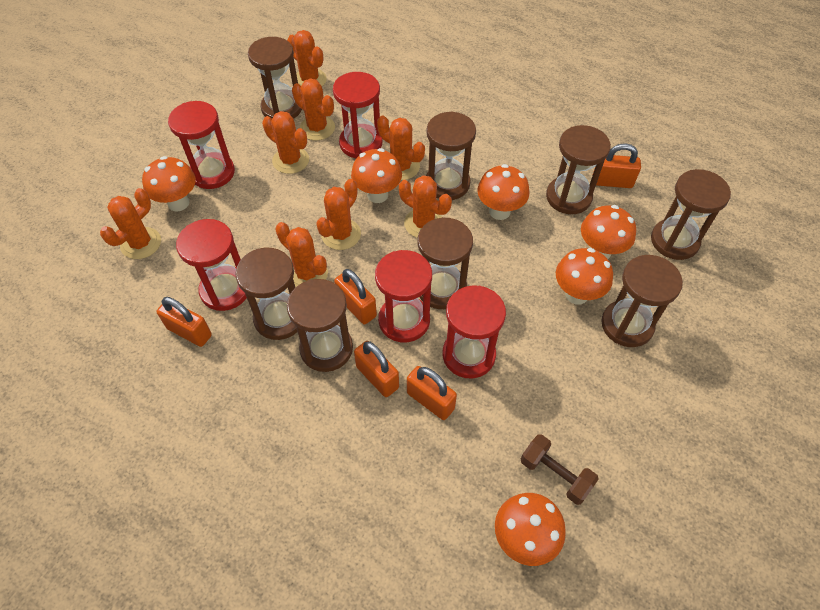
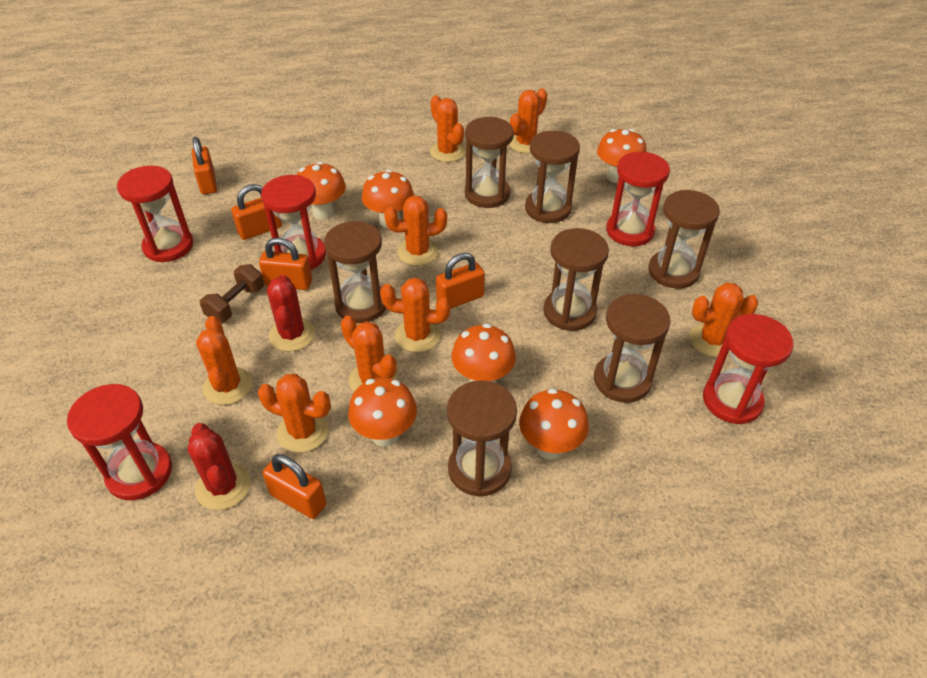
brown hourglass: 8 -> 7
red cactus: 0 -> 2

